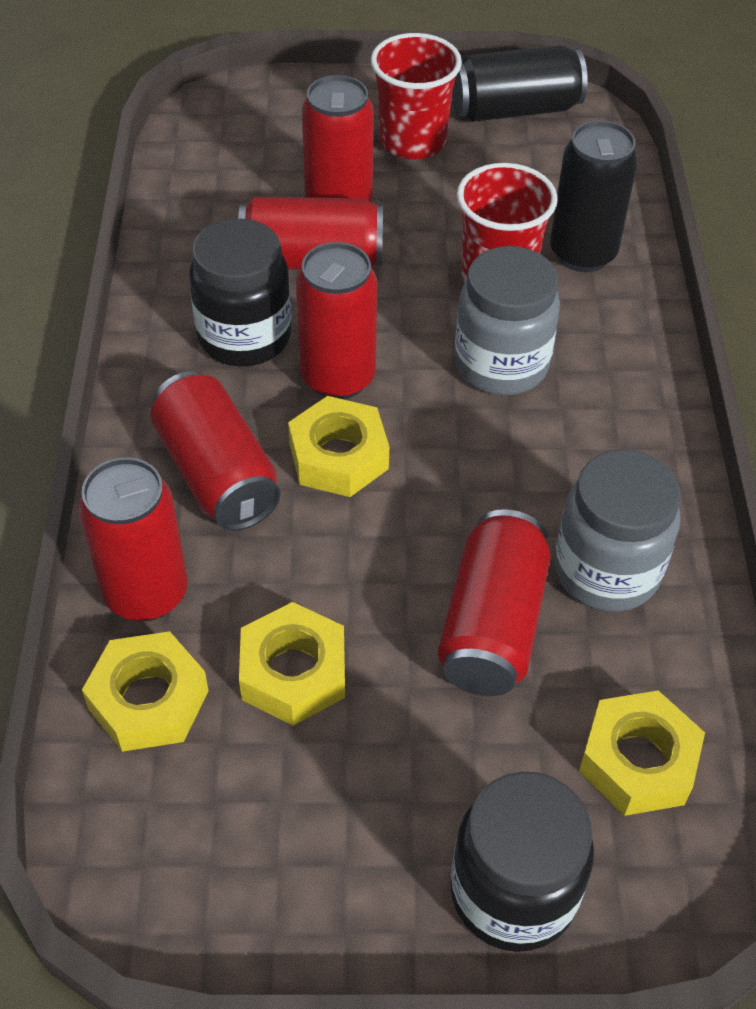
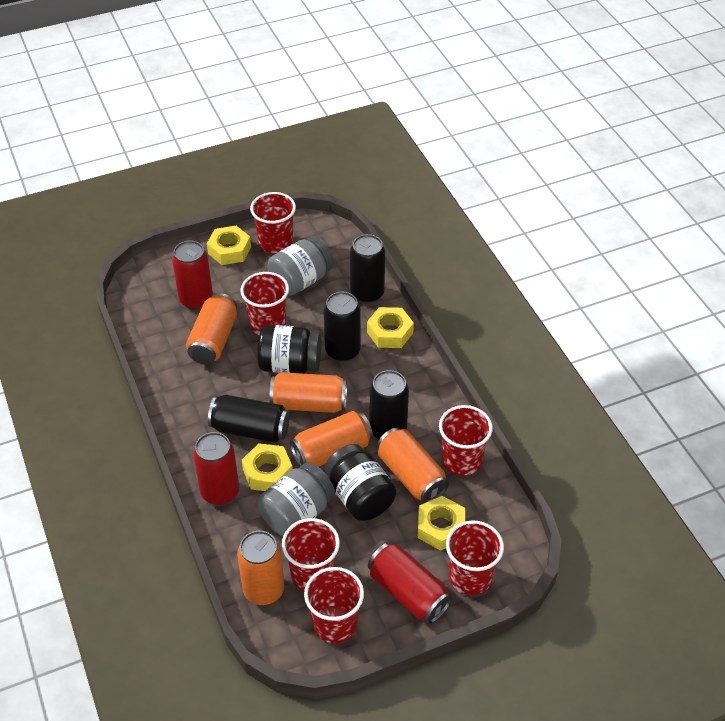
black can: 2 -> 4
orange can: 0 -> 5
red can: 6 -> 3
red cup: 2 -> 6

